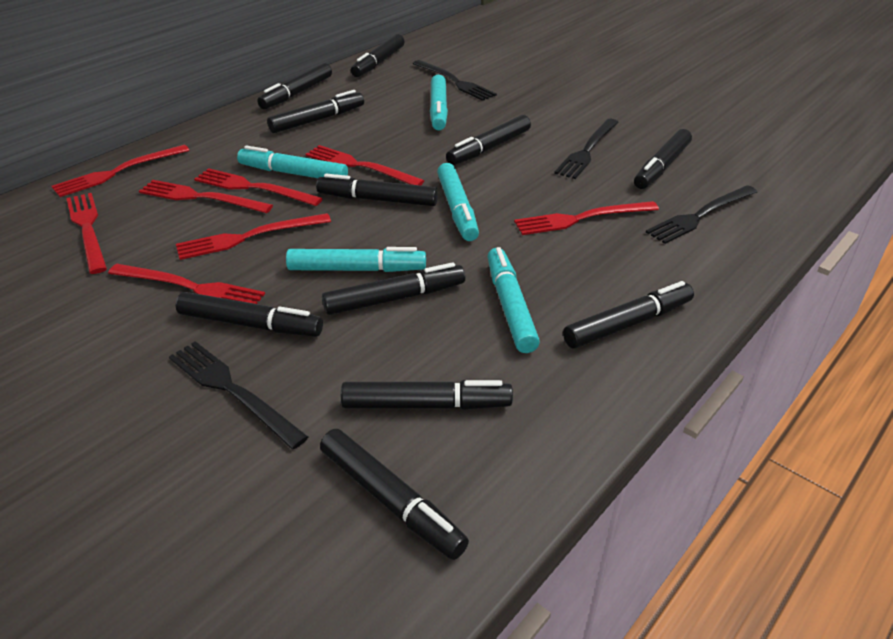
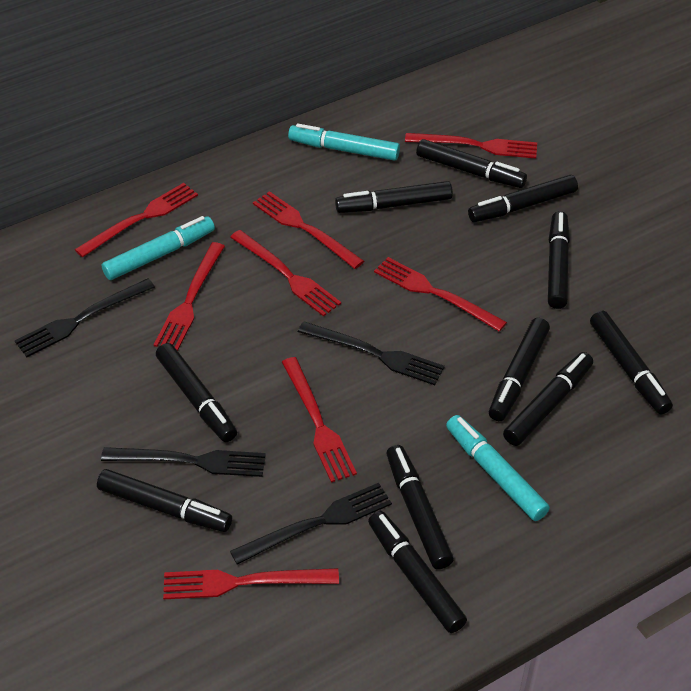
turquoise marker: 5 -> 3

